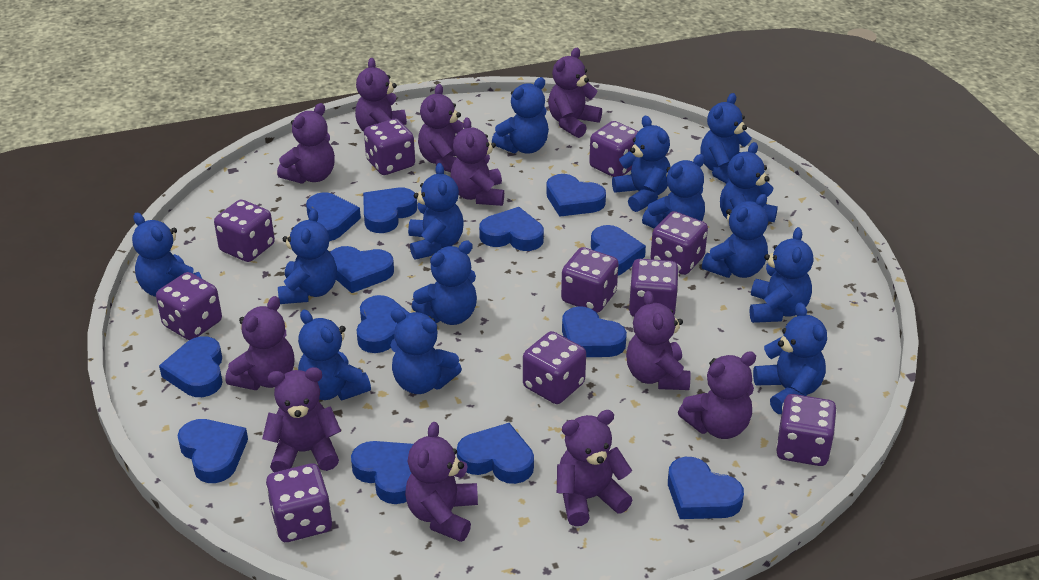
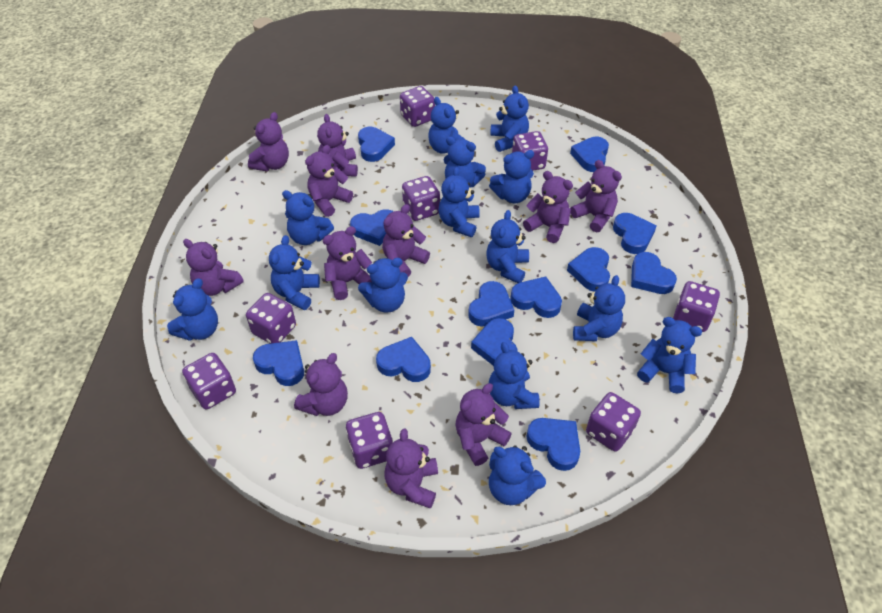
blue heart: 13 -> 12
purple dice: 10 -> 8

